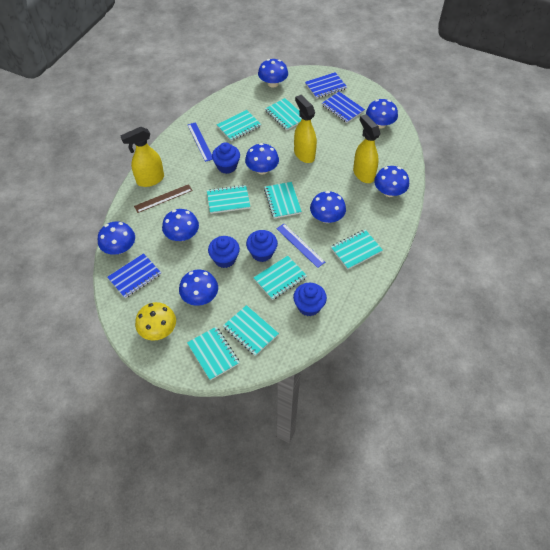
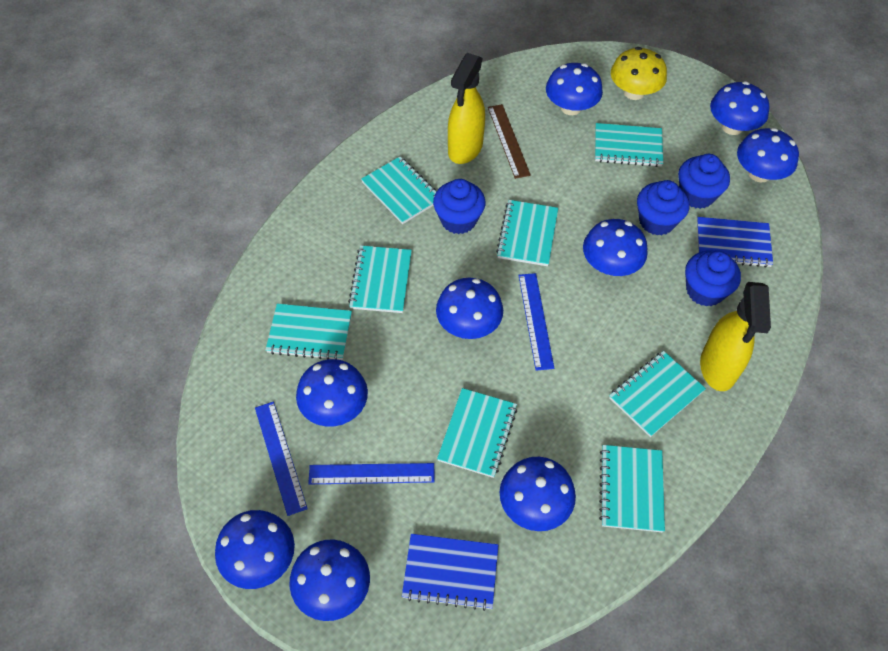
blue mushroom: 8 -> 9
blue notebook: 3 -> 2
blue ruler: 2 -> 3
yellow spray bottle: 3 -> 2

